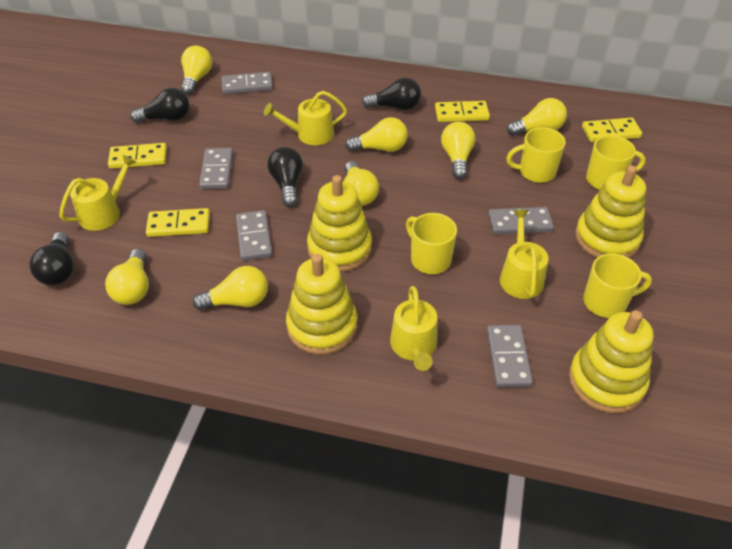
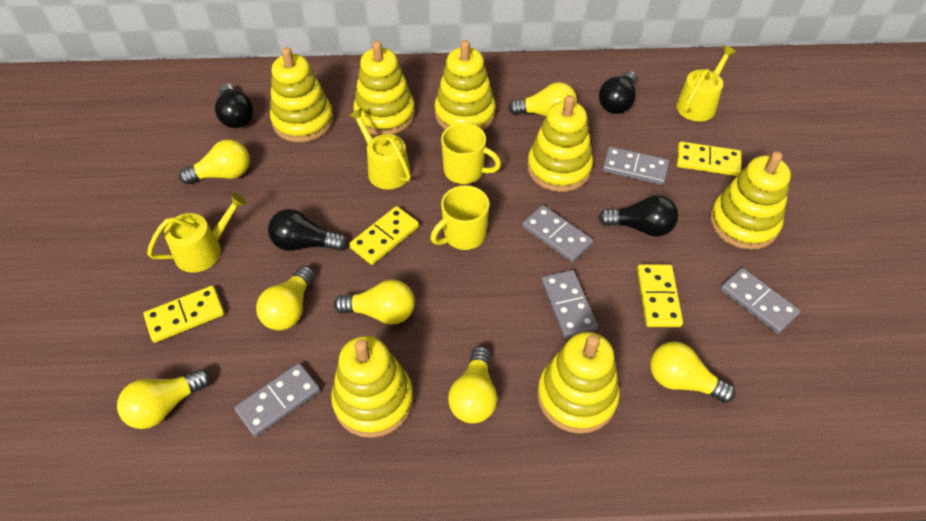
yellow mug: 4 -> 2
yellow stacking toy: 4 -> 7
yellow watering can: 4 -> 3

